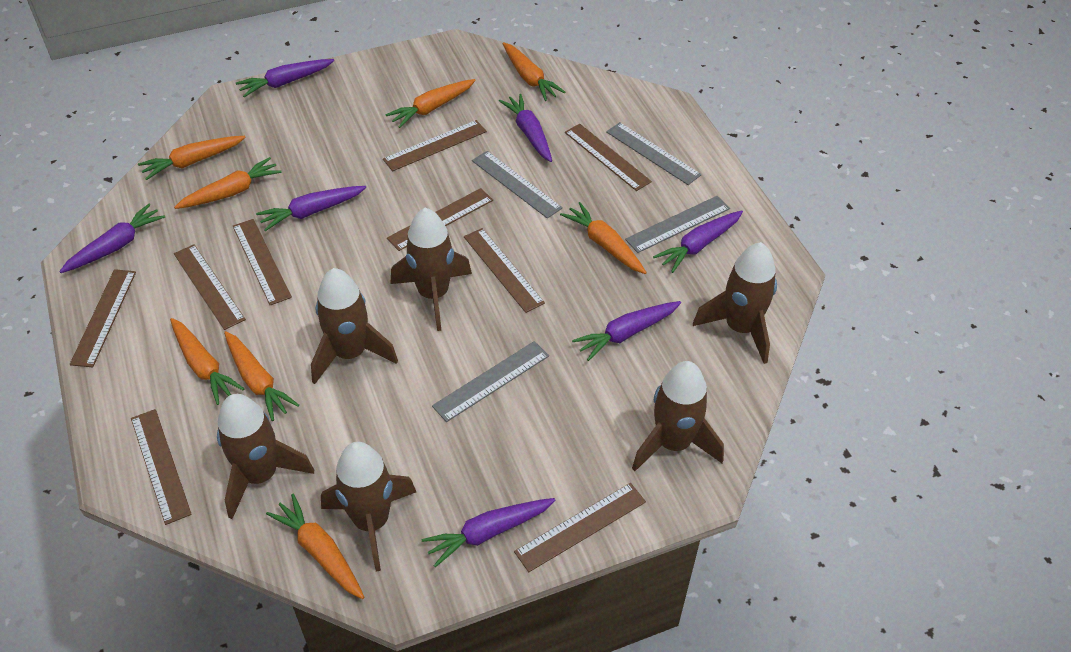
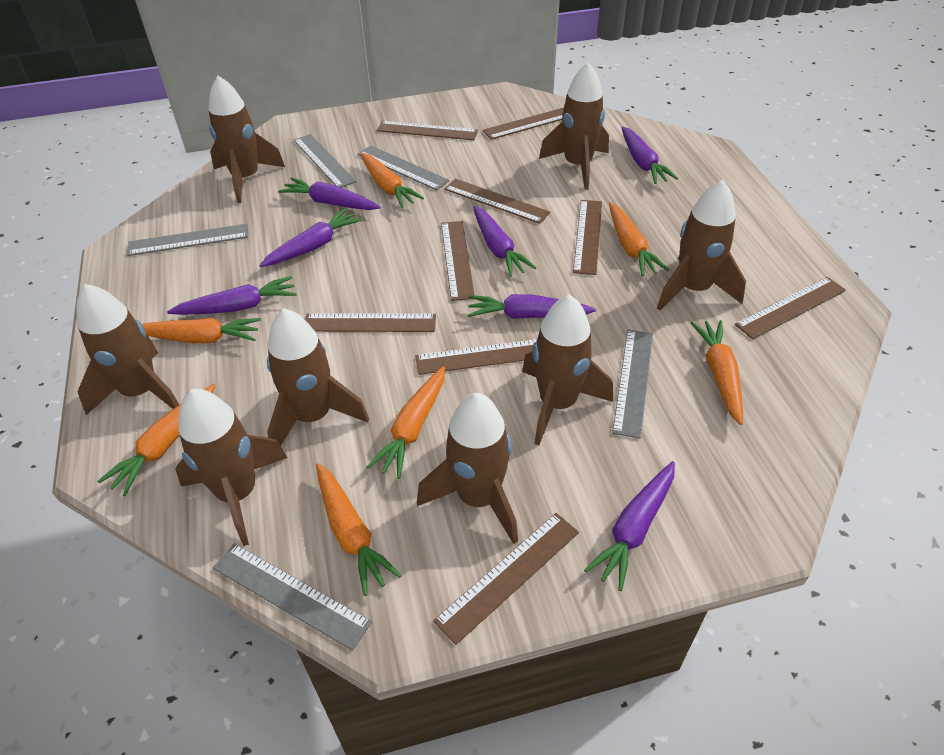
brown rocket: 6 -> 8
grey ruler: 4 -> 5
orange carrot: 8 -> 7

